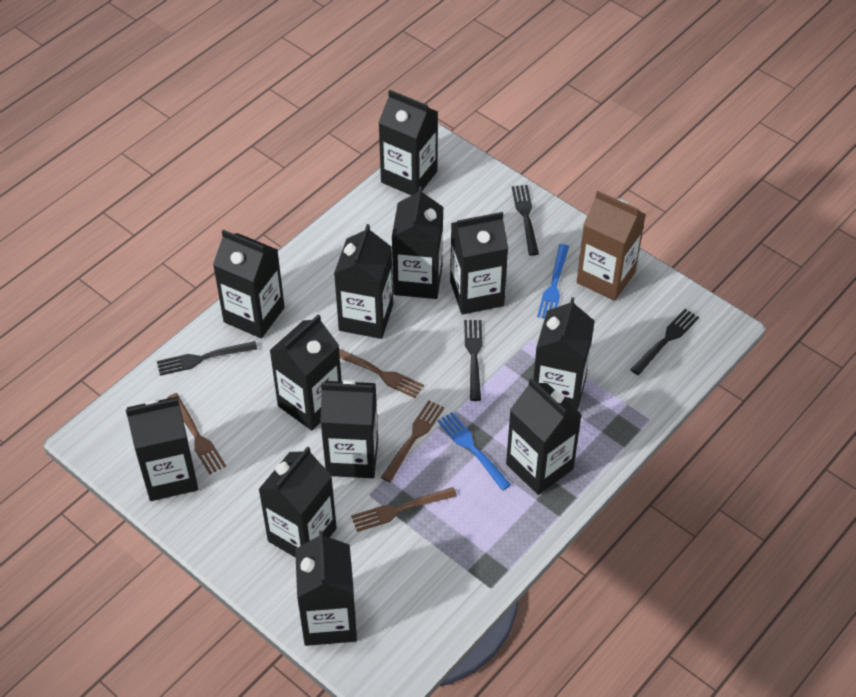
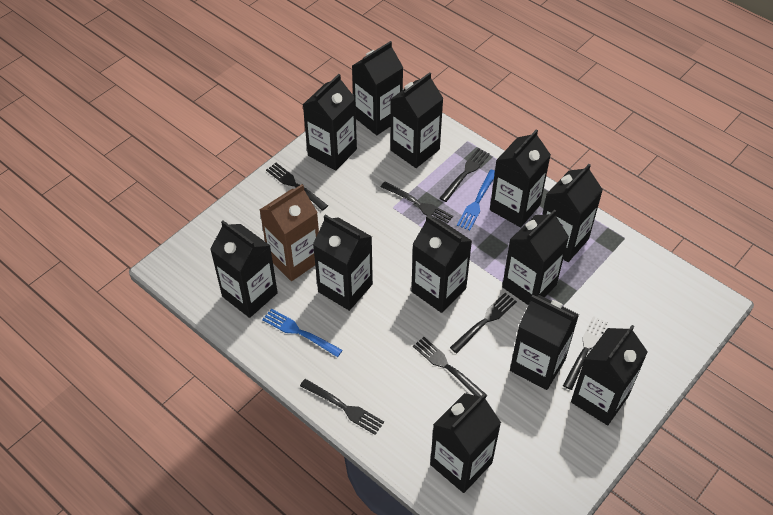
black fork: 4 -> 7
brown fork: 4 -> 0

